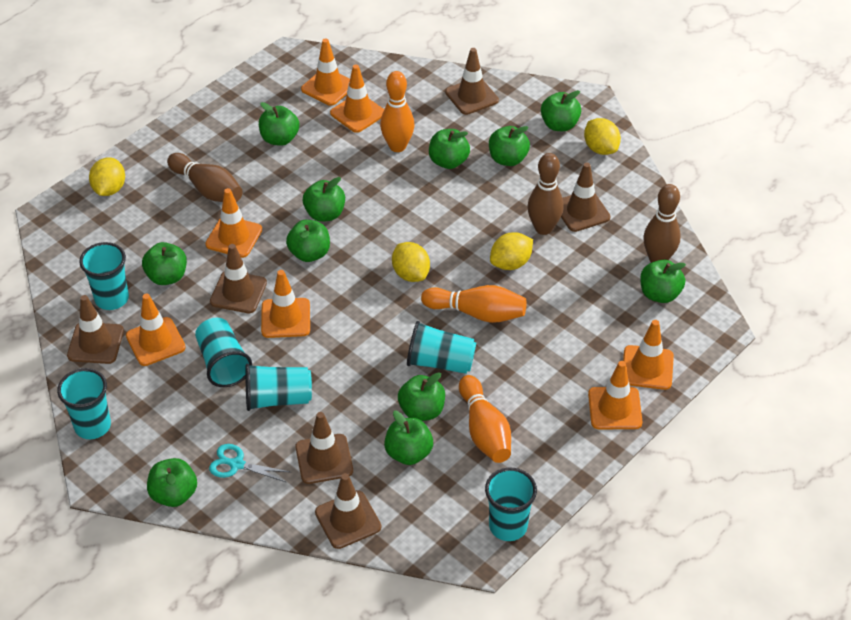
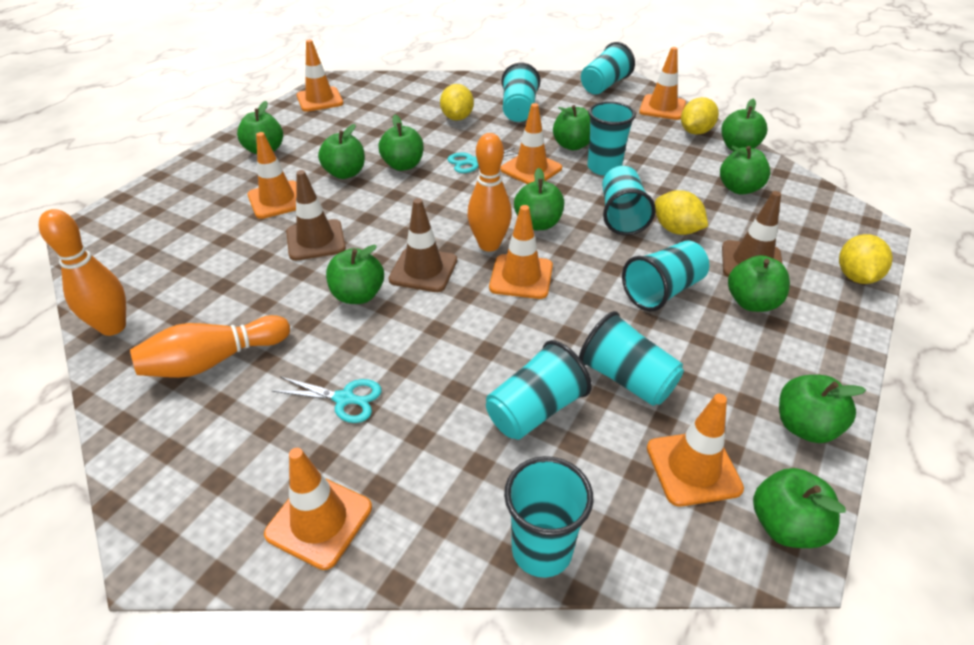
brown bowling pin: 3 -> 0
brown traffic cone: 6 -> 3
turquoise cup: 6 -> 8
turquoise scissors: 1 -> 2

